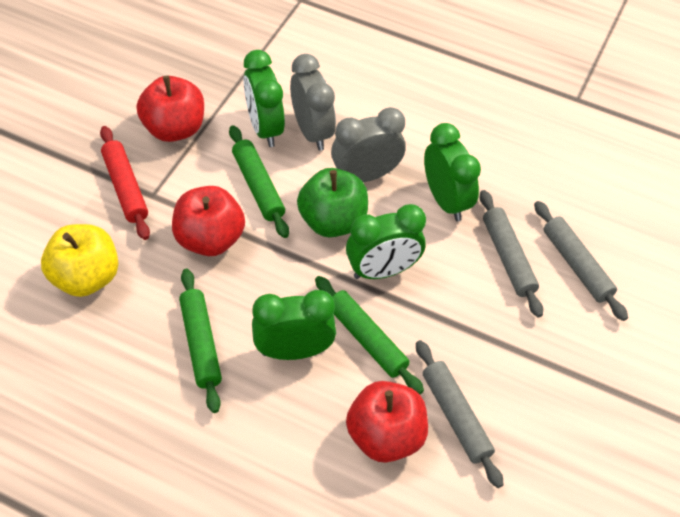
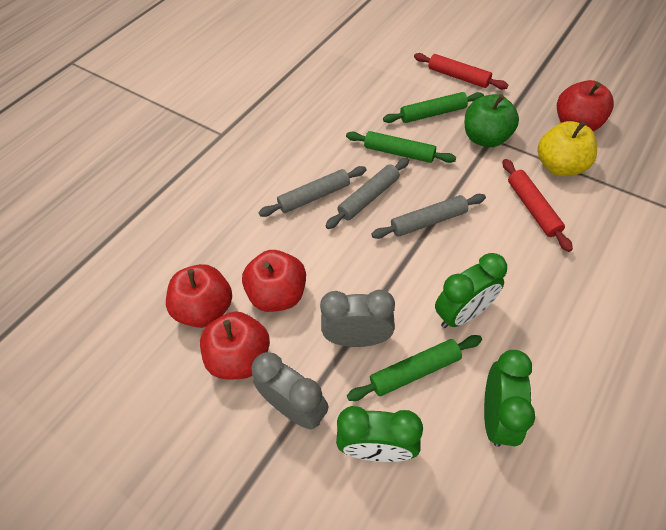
green clock: 4 -> 3
red apple: 3 -> 4
red rolling pin: 1 -> 2

